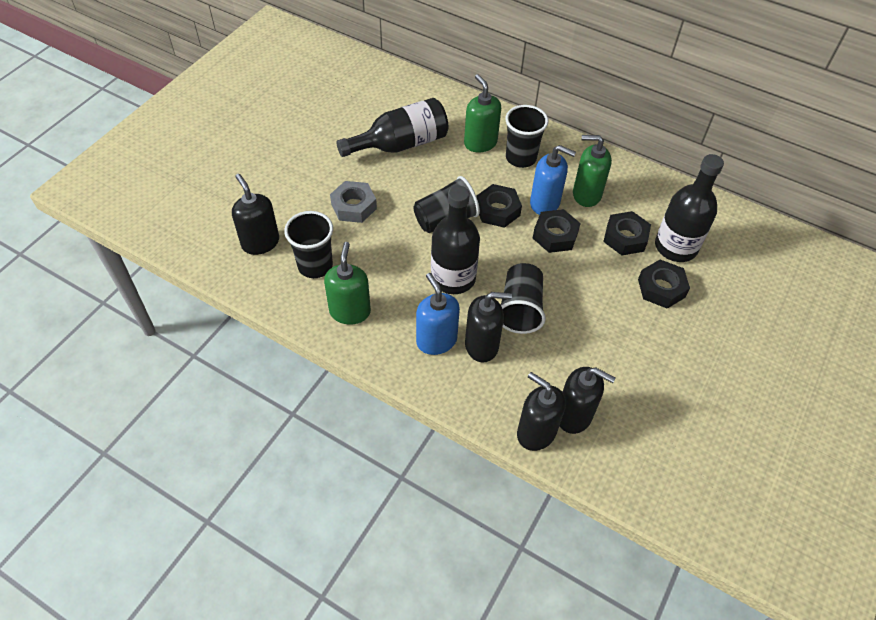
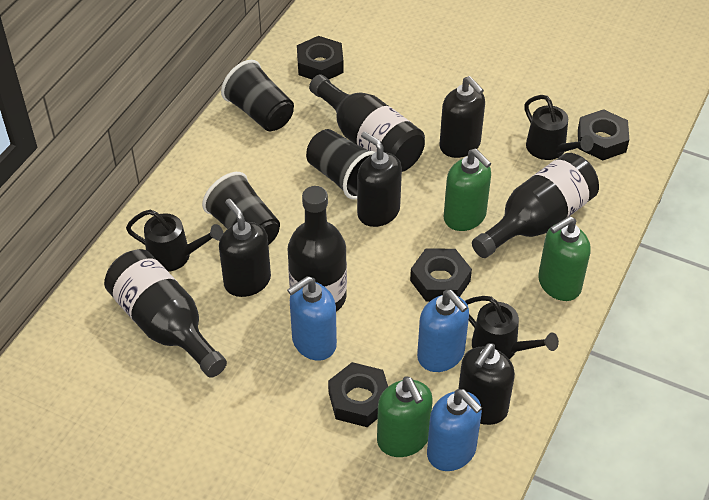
black bottle: 3 -> 4
black cup: 4 -> 3
black watering can: 0 -> 3
blue soap dispenser: 2 -> 3
grey nut: 1 -> 0

